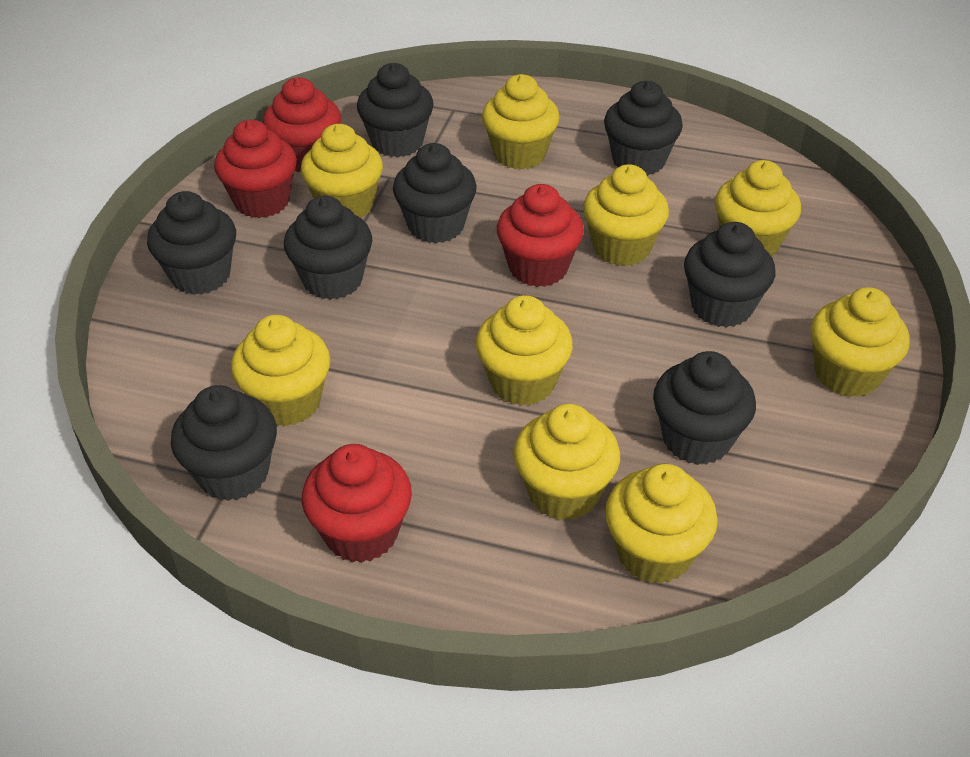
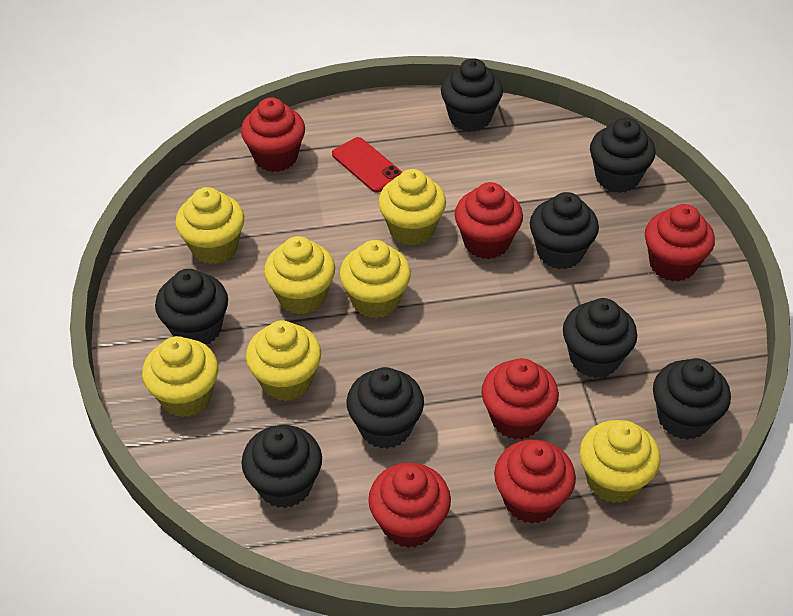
red cupcake: 4 -> 6
red phone: 0 -> 1
yellow cupcake: 9 -> 7

